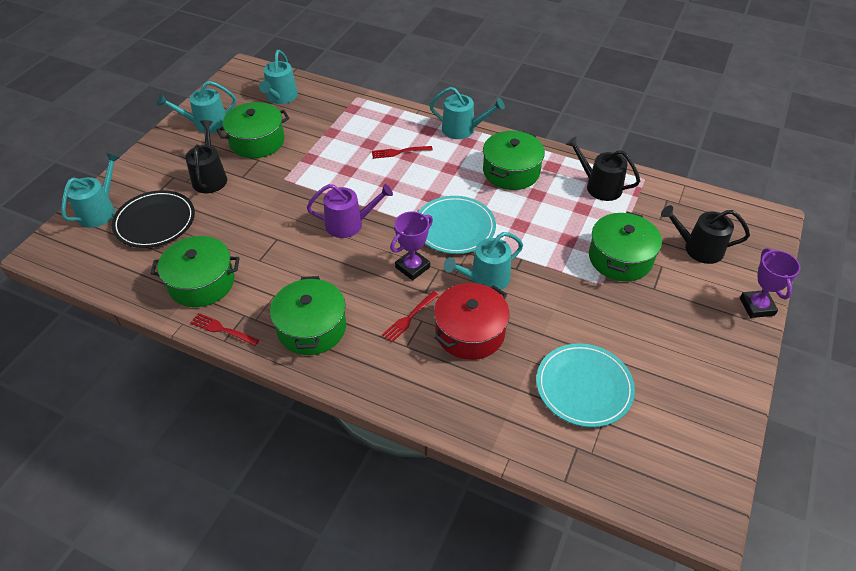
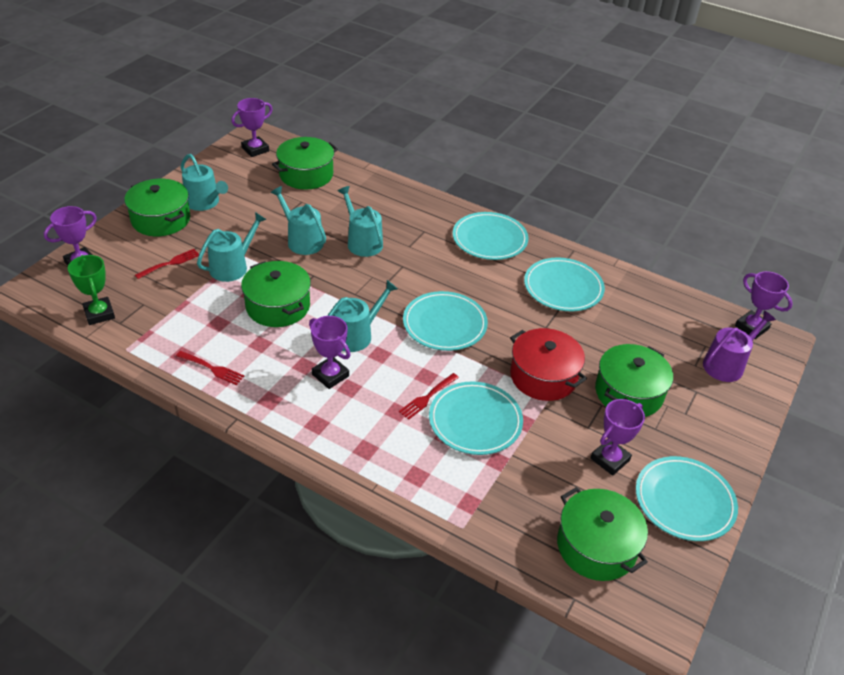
black plate: 1 -> 0
black watering can: 3 -> 0
green trophy: 0 -> 1
purple trophy: 2 -> 5
turquoise plate: 2 -> 5

